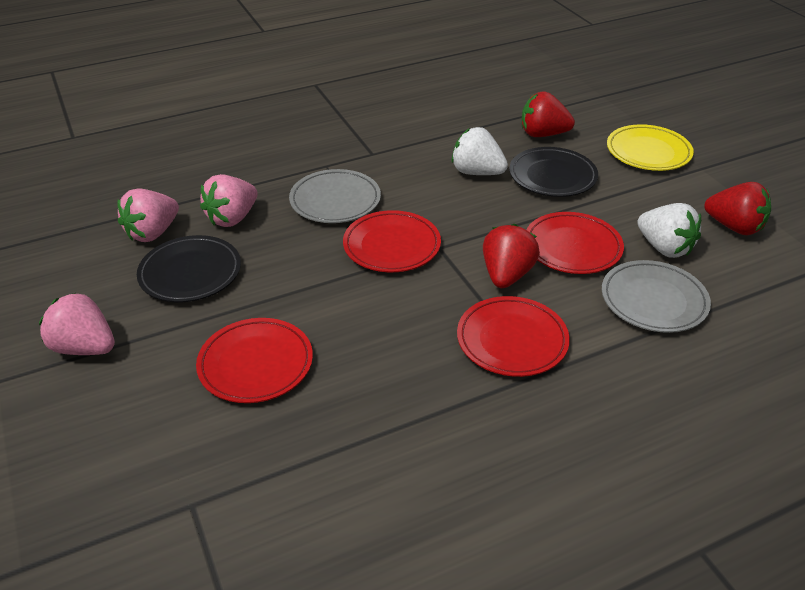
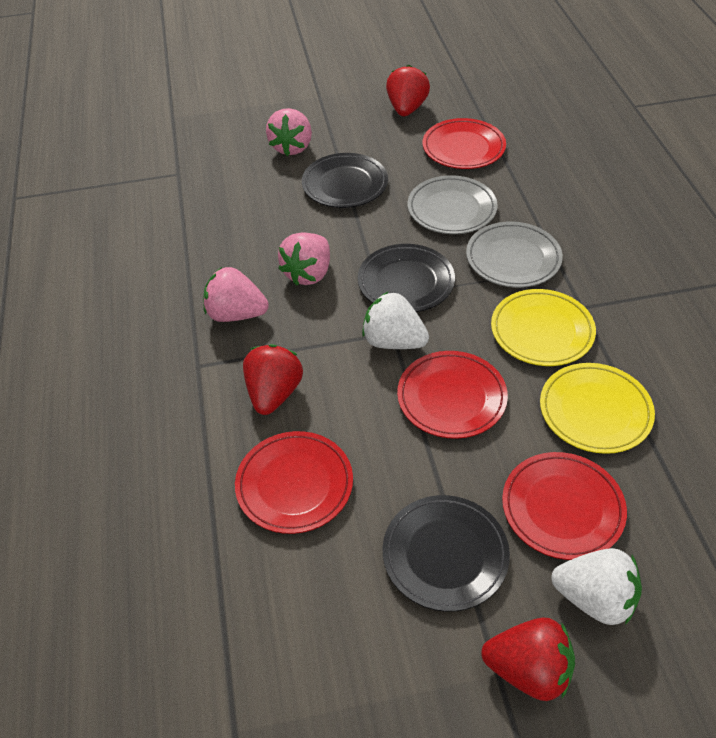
black plate: 2 -> 3
yellow plate: 1 -> 2

